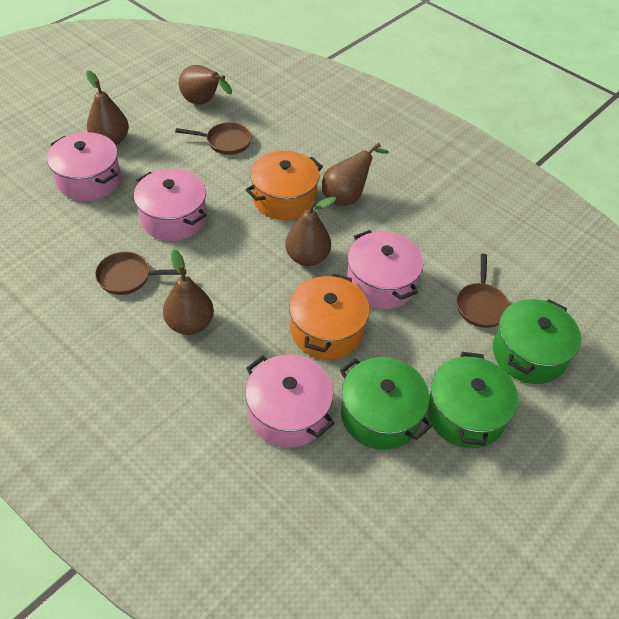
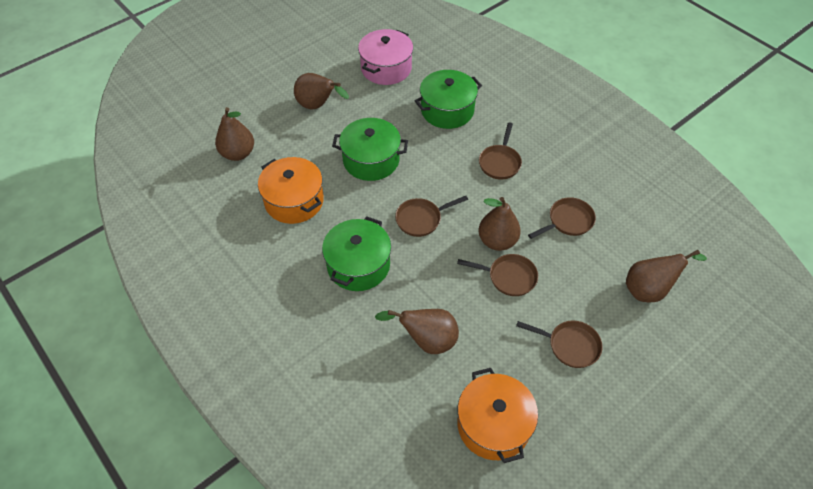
brown pan: 3 -> 5
pink pot: 4 -> 1

